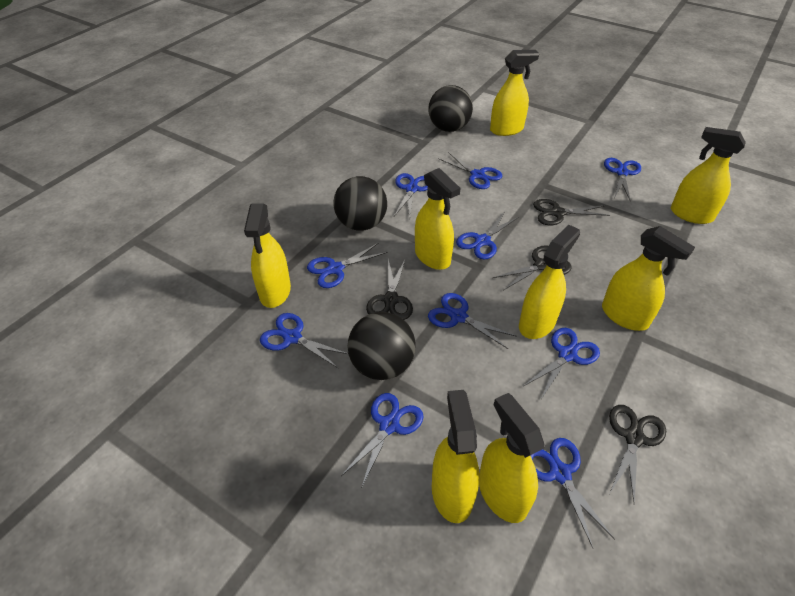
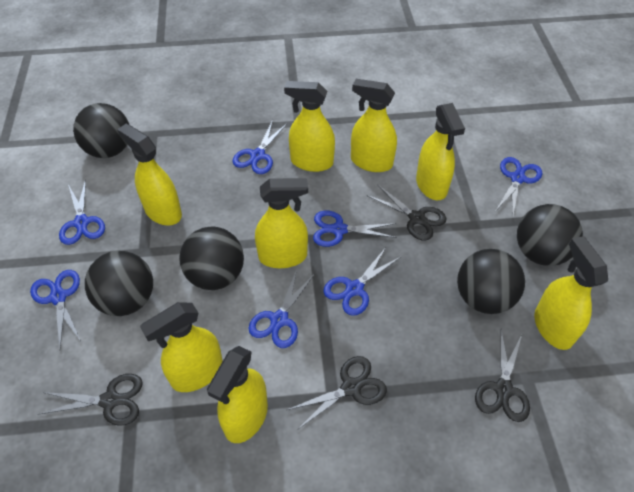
black ball: 3 -> 5
blue scissors: 10 -> 7

